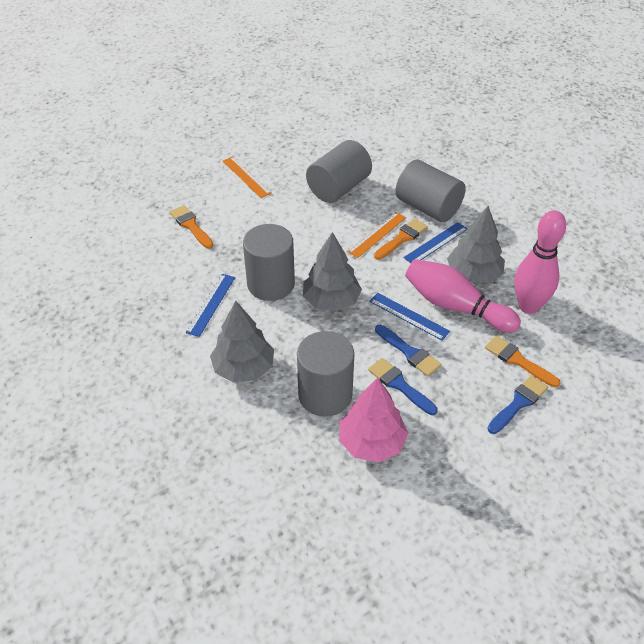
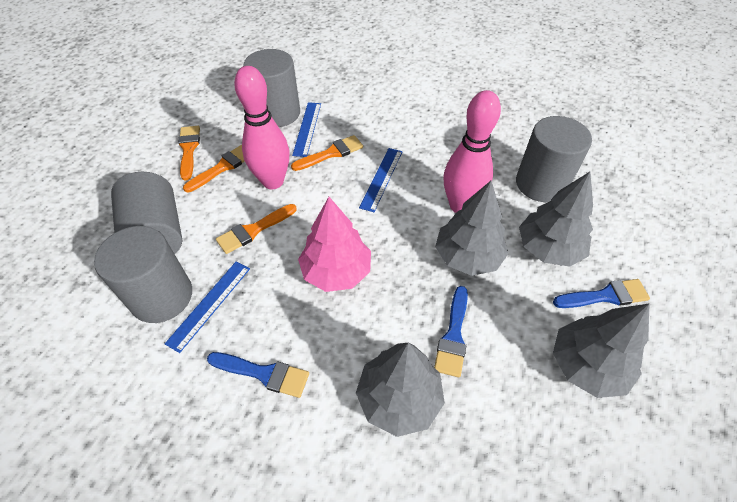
grey tree: 3 -> 4
orange brush: 3 -> 4
orange ruler: 2 -> 0

